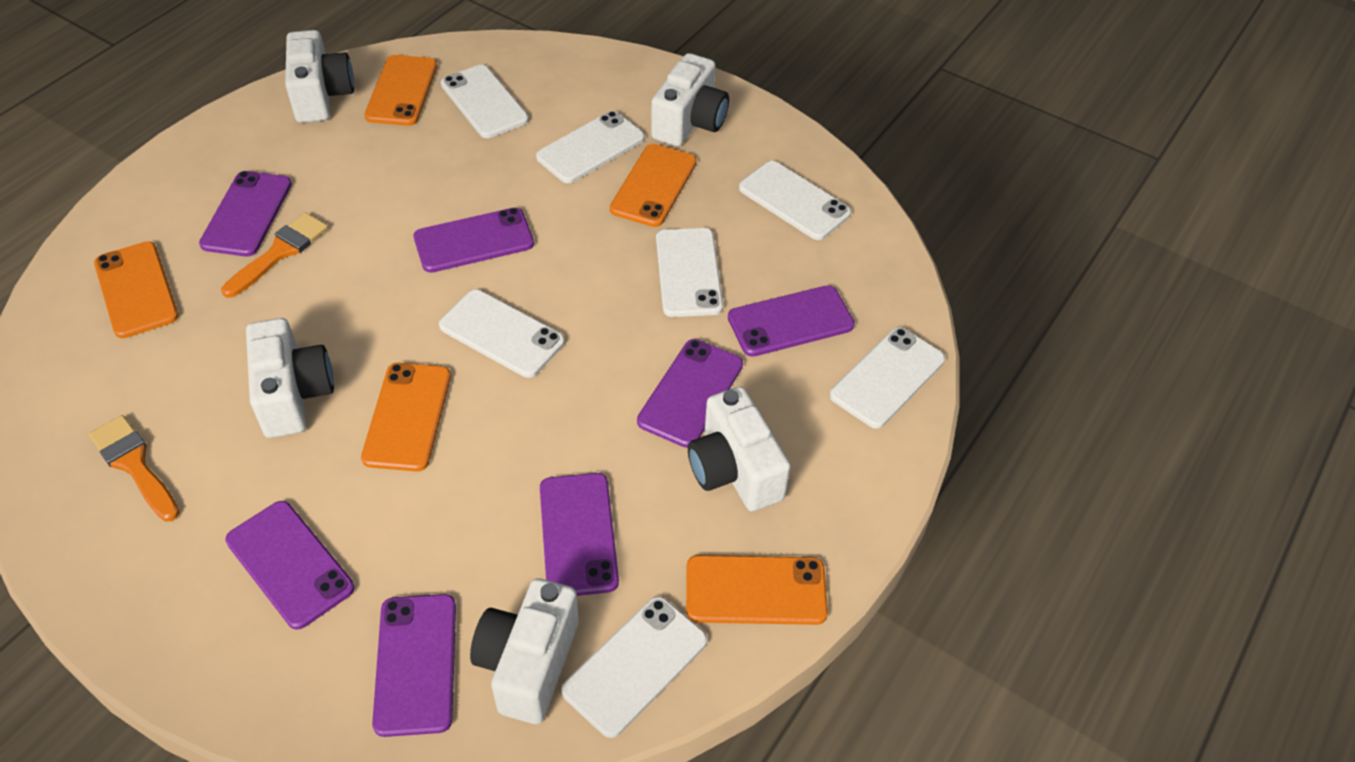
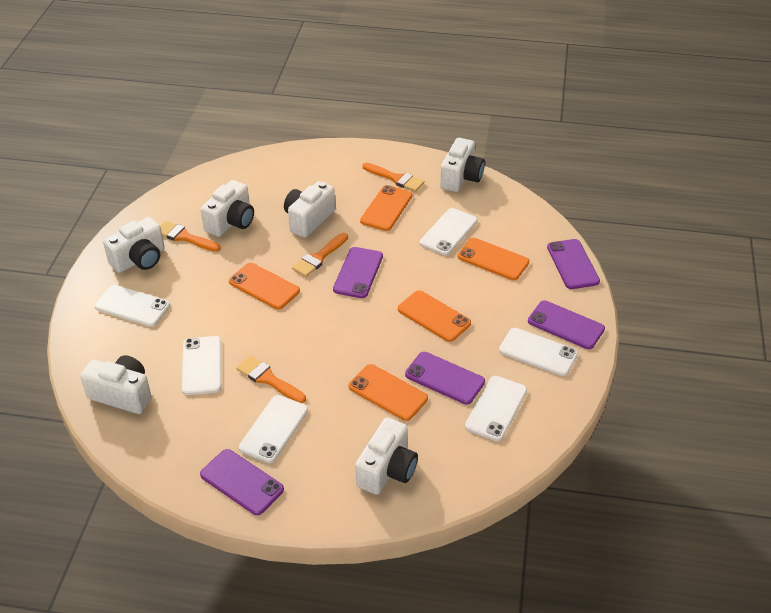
orange brush: 2 -> 4
purple phone: 7 -> 5
white camera: 5 -> 6
white phone: 7 -> 6

